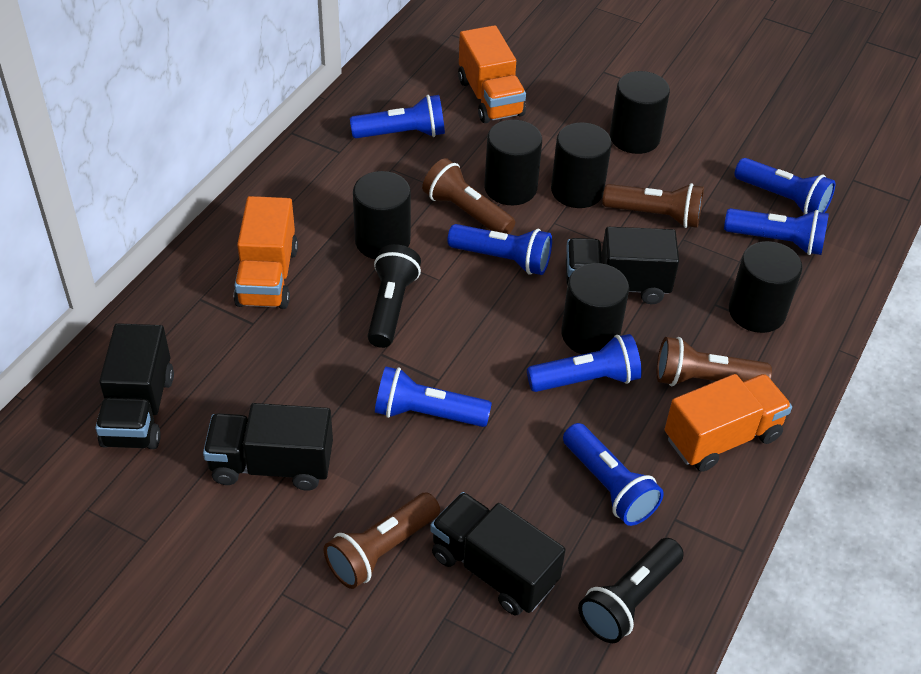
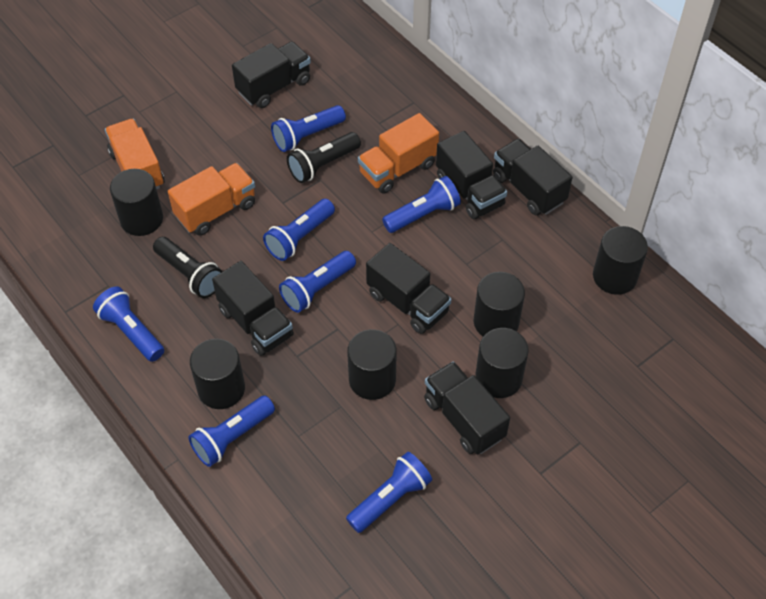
black truck: 4 -> 6
brown flashlight: 4 -> 0

